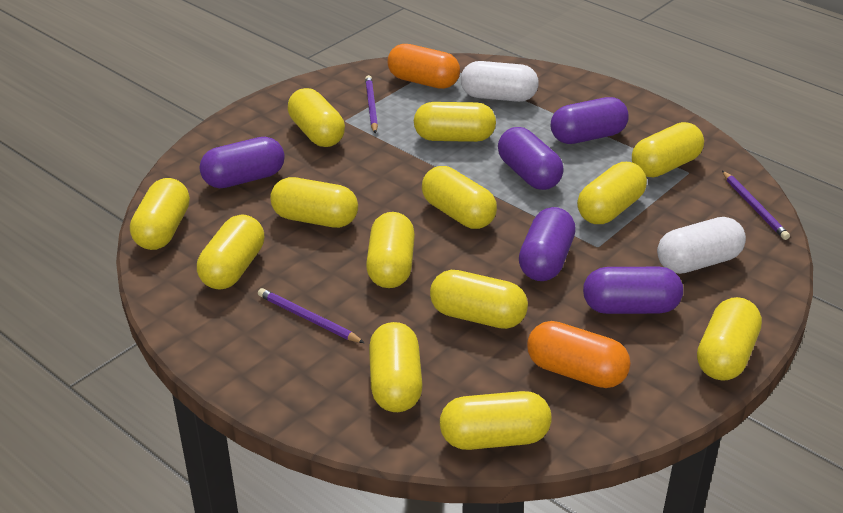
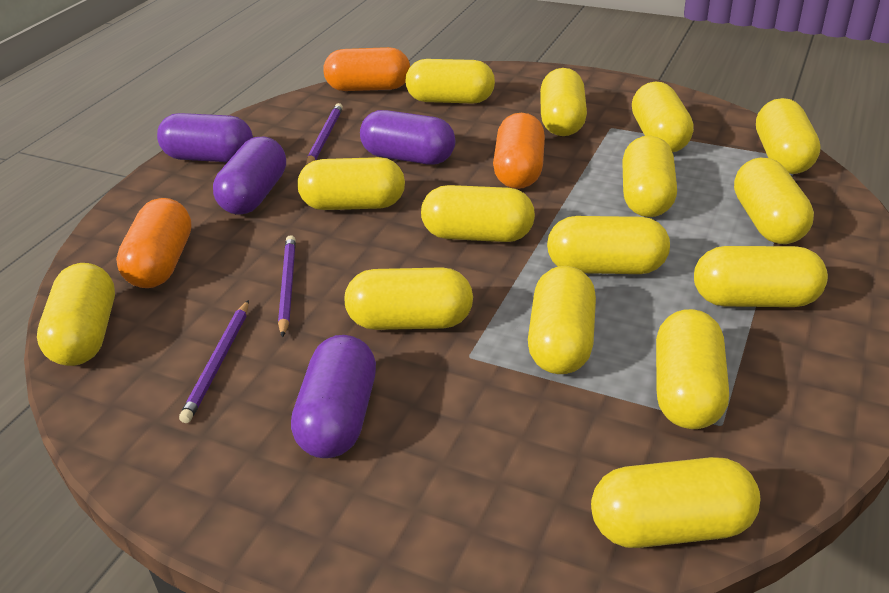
orange capsule: 2 -> 3
purple capsule: 5 -> 4
white capsule: 2 -> 0
yellow capsule: 13 -> 15

